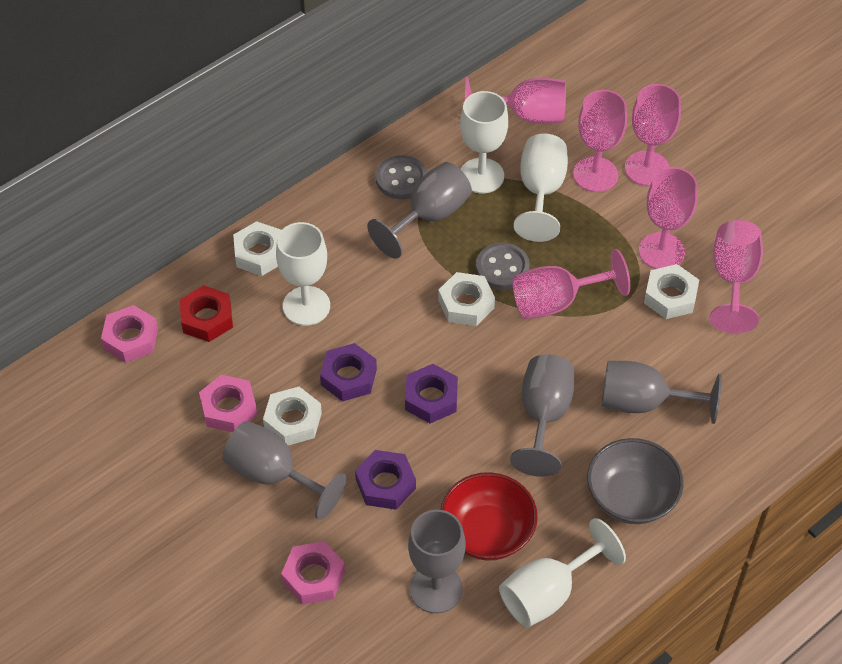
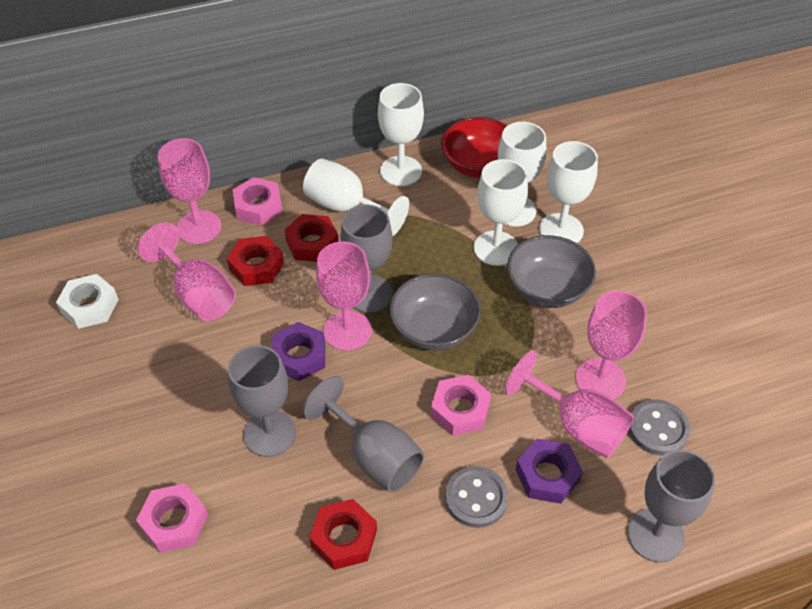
grey bowl: 1 -> 2
grey goblet: 5 -> 4
pink goblet: 6 -> 5
purple nut: 3 -> 2
red nut: 1 -> 3
white goblet: 4 -> 5
white nut: 4 -> 1

